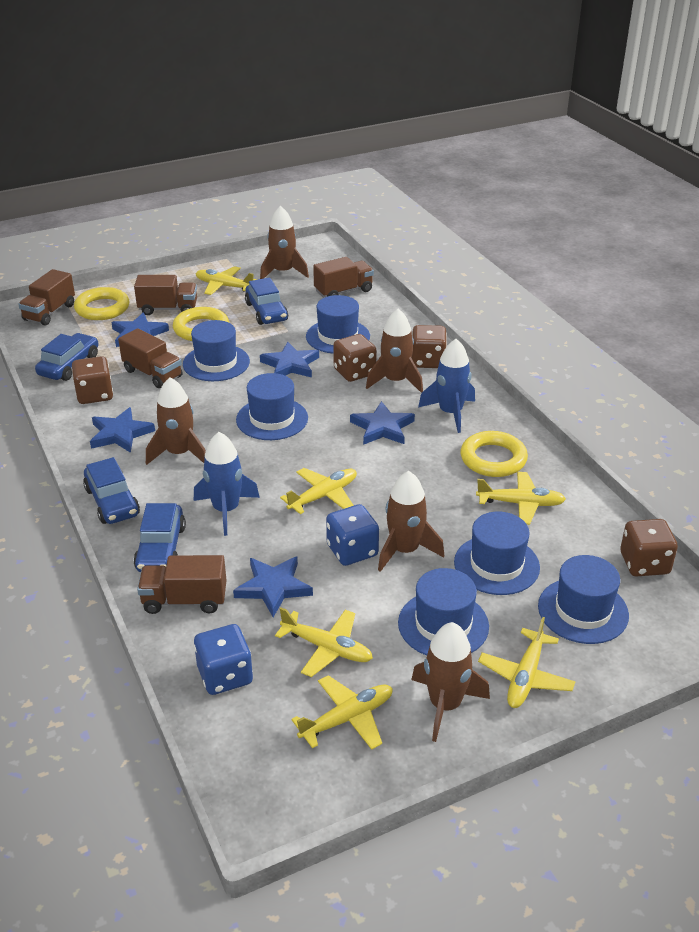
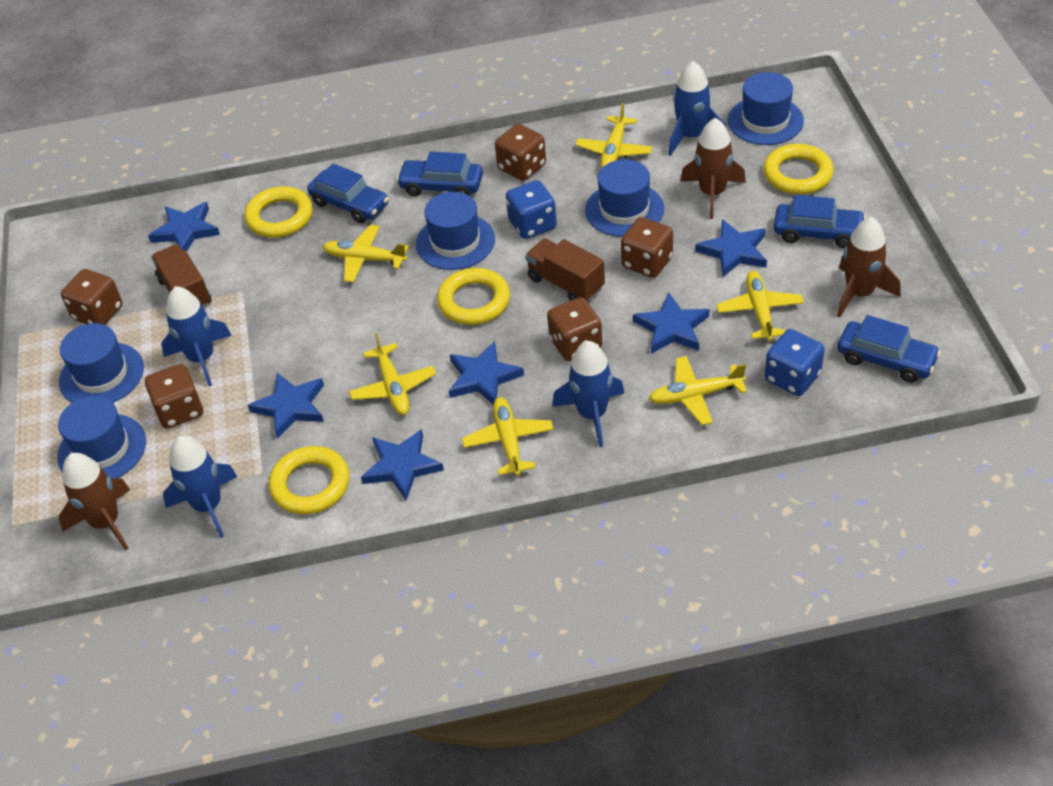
blue hat: 6 -> 5
blue rocket: 2 -> 4
blue star: 5 -> 6
brown dice: 4 -> 5
brown rocket: 5 -> 3
brown truck: 5 -> 2
yellow ring: 3 -> 4

